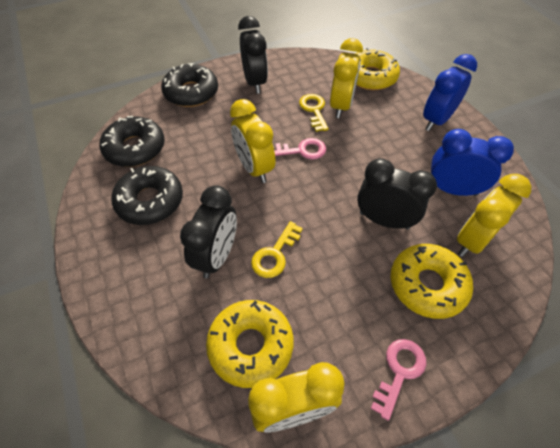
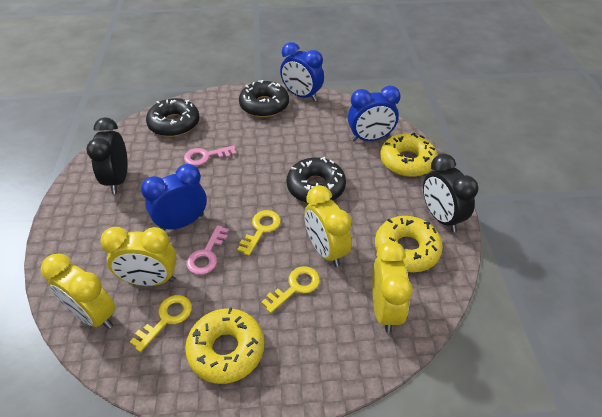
black clock: 3 -> 2
blue clock: 2 -> 3
yellow key: 2 -> 3

